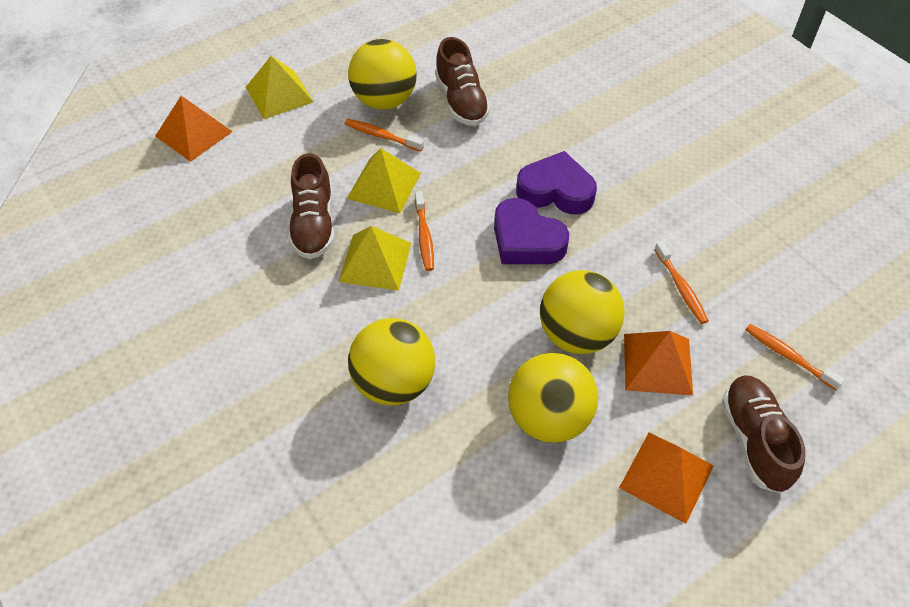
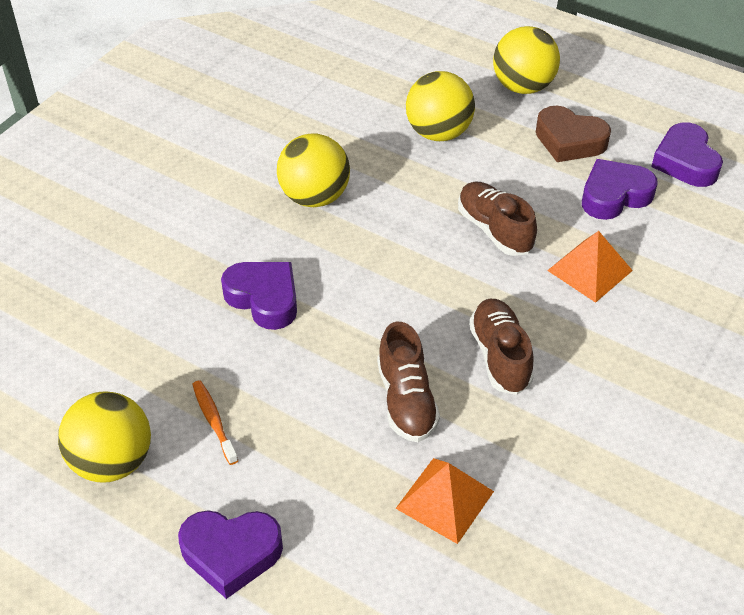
brown heart: 0 -> 1
orange pyramid: 3 -> 2
orange toothbrush: 4 -> 1
purple heart: 2 -> 4
yellow pyramid: 3 -> 0

